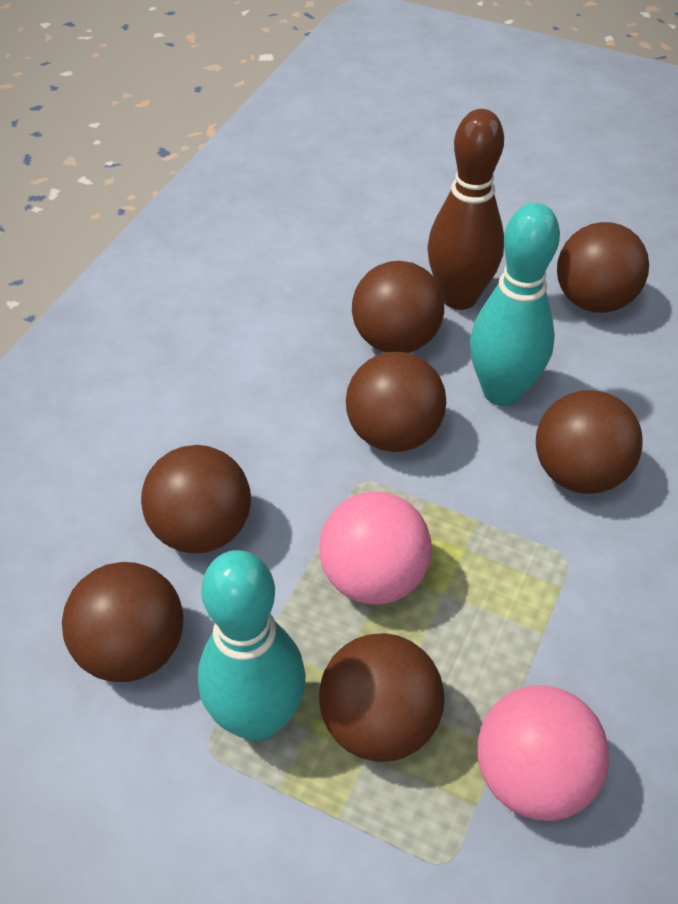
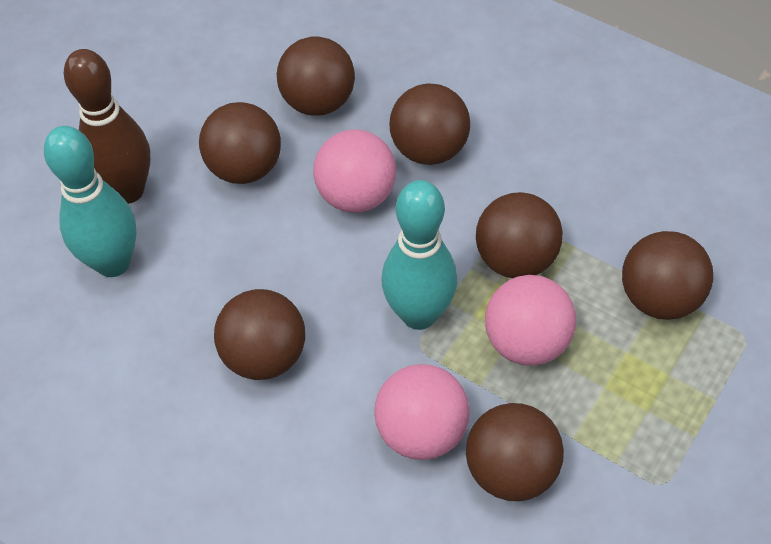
pink ball: 2 -> 3

